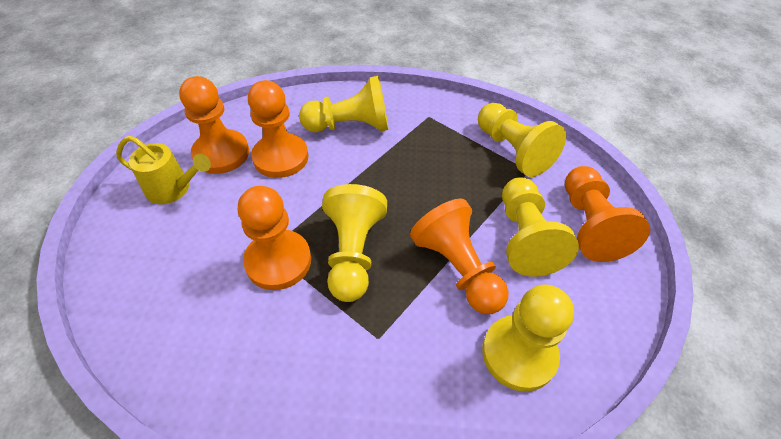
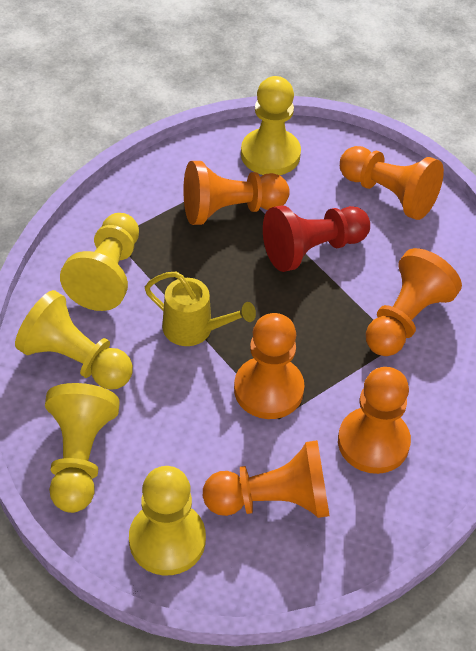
orange pawn: 5 -> 6
red pawn: 0 -> 1

